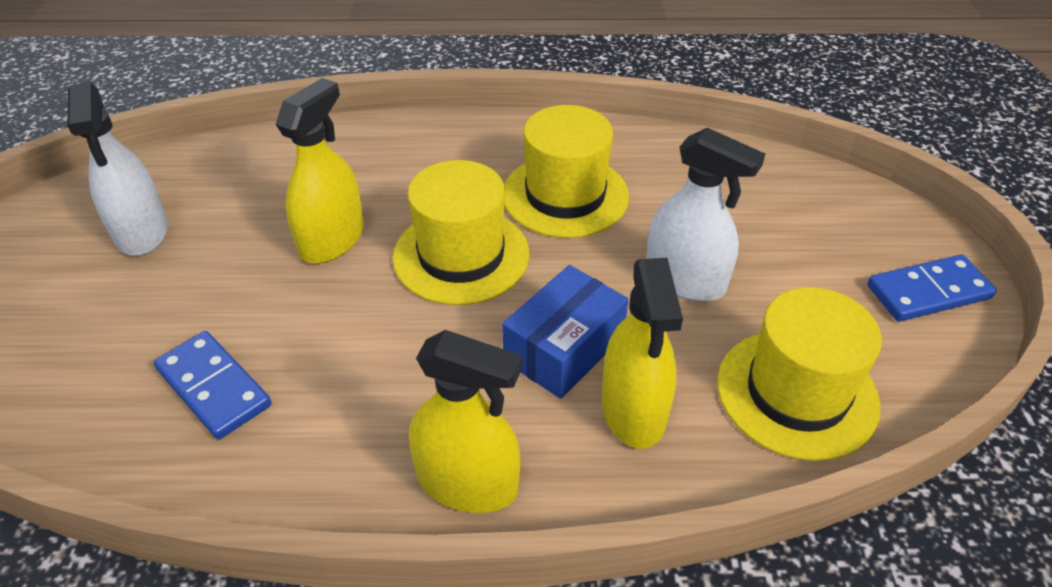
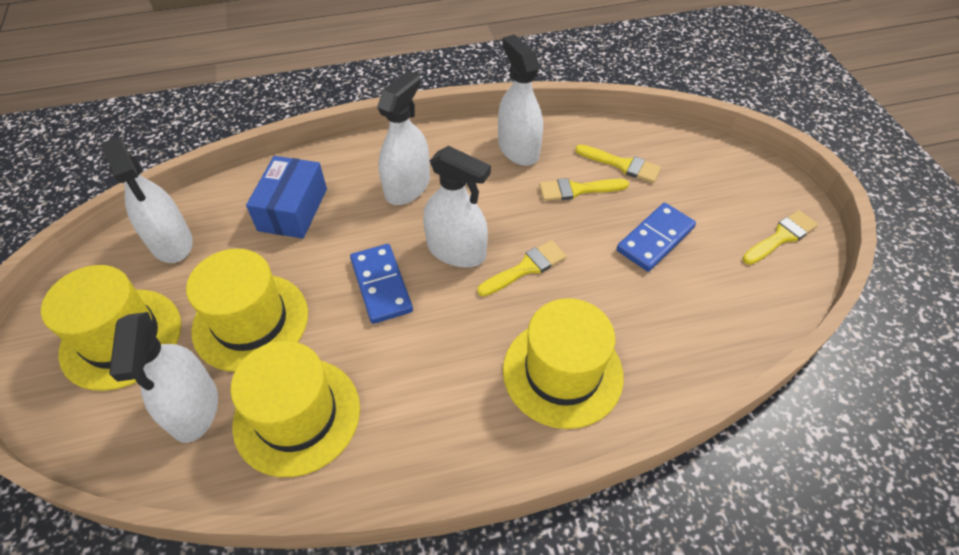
white spray bottle: 2 -> 5
yellow brush: 0 -> 4
yellow hat: 3 -> 4
yellow spray bottle: 3 -> 0

